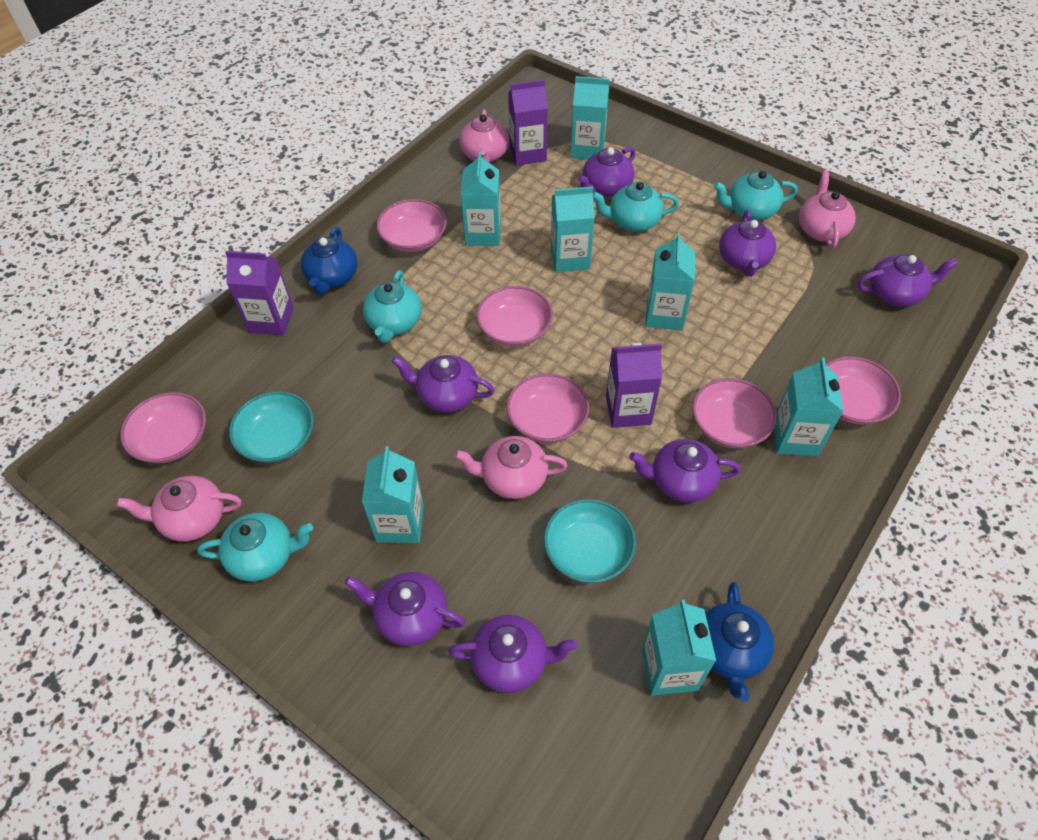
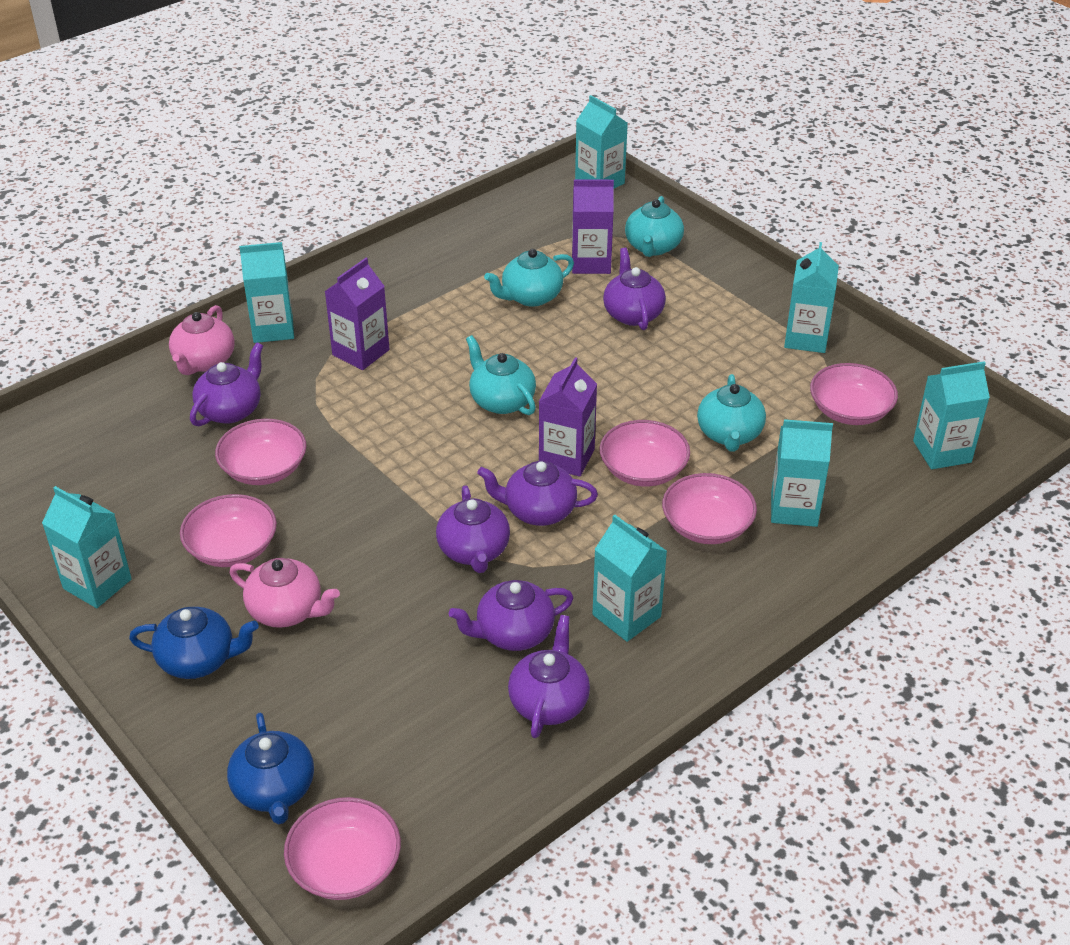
pink teapot: 4 -> 2
purple teapot: 7 -> 6
turquoise bowl: 2 -> 0

